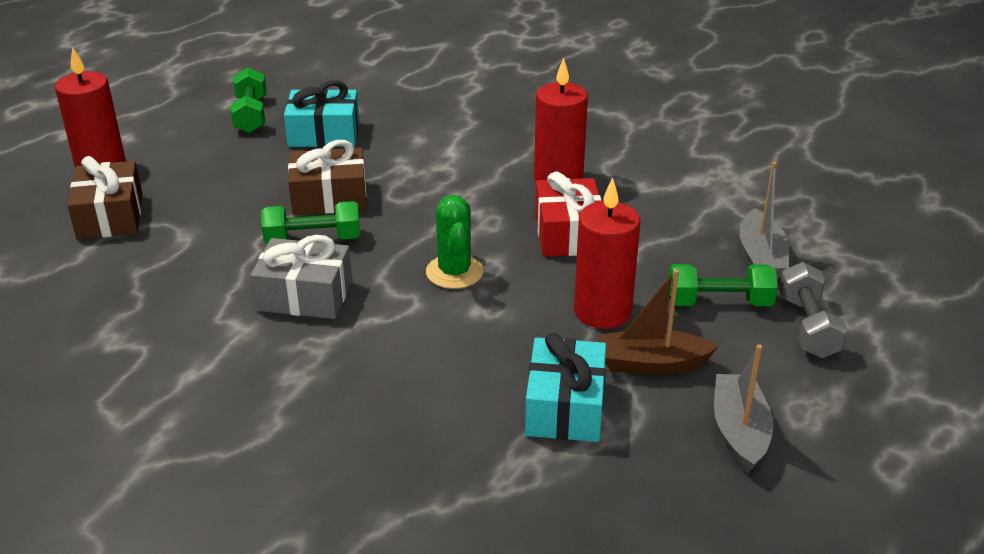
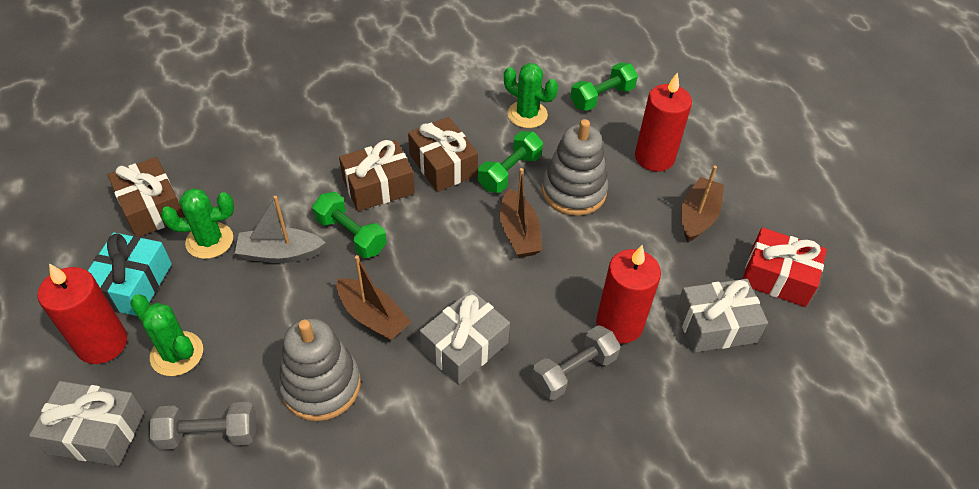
brown boat: 1 -> 3
brown gift: 2 -> 3
green cactus: 1 -> 3
grey boat: 2 -> 1
grey dumbbell: 1 -> 2
grey gift: 1 -> 3
grey stacking toy: 0 -> 2
turquoise gift: 2 -> 1

